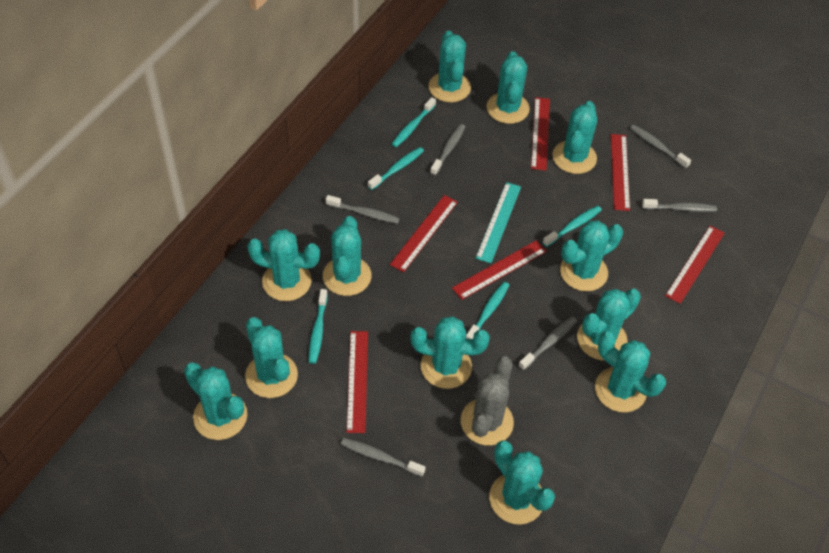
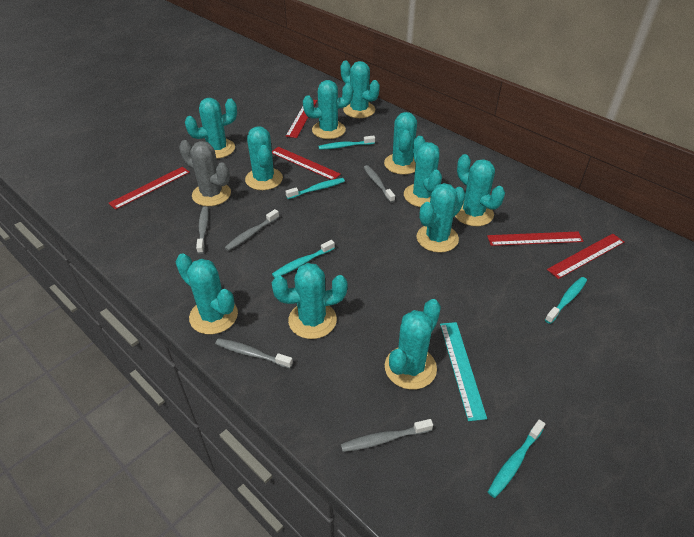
grey toothbrush: 6 -> 5
red ruler: 6 -> 5
turquoise cactus: 12 -> 11

